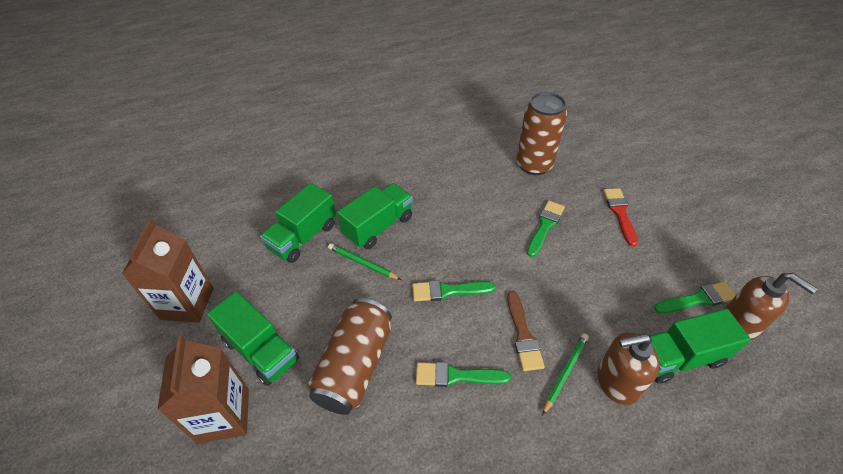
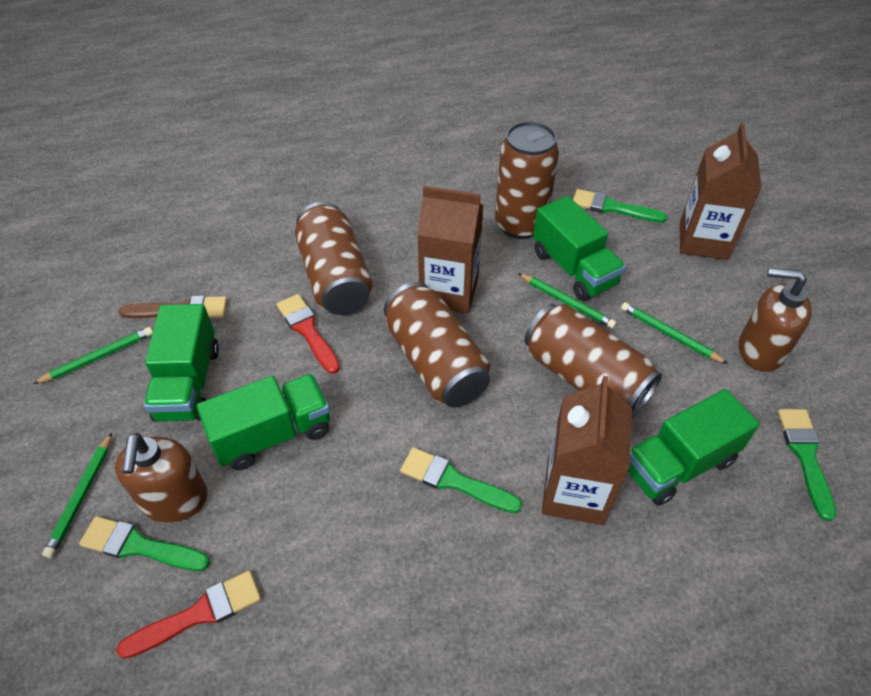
brown can: 2 -> 4
brown carton: 2 -> 3
green pencil: 2 -> 4
red brush: 1 -> 2

